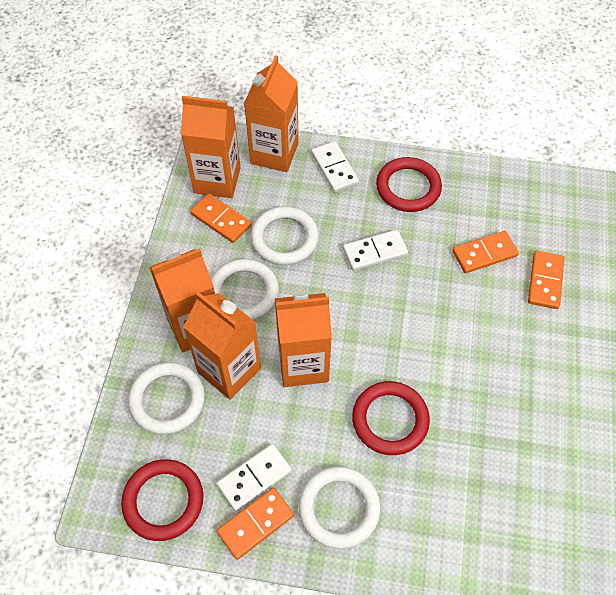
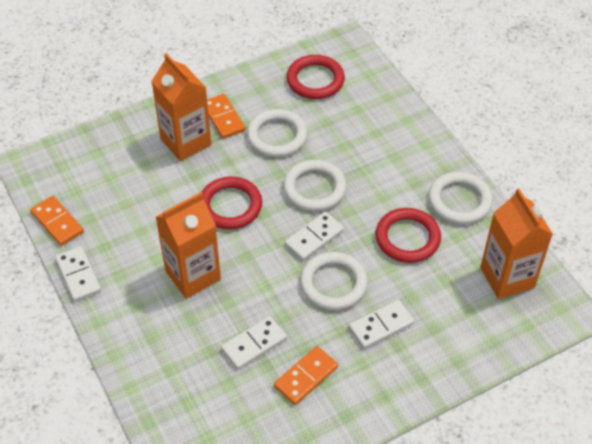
orange carton: 5 -> 3
orange domino: 4 -> 3
white domino: 3 -> 4

